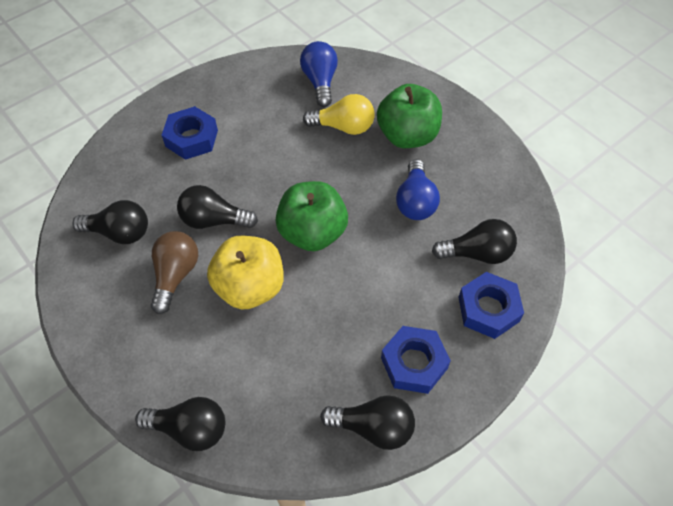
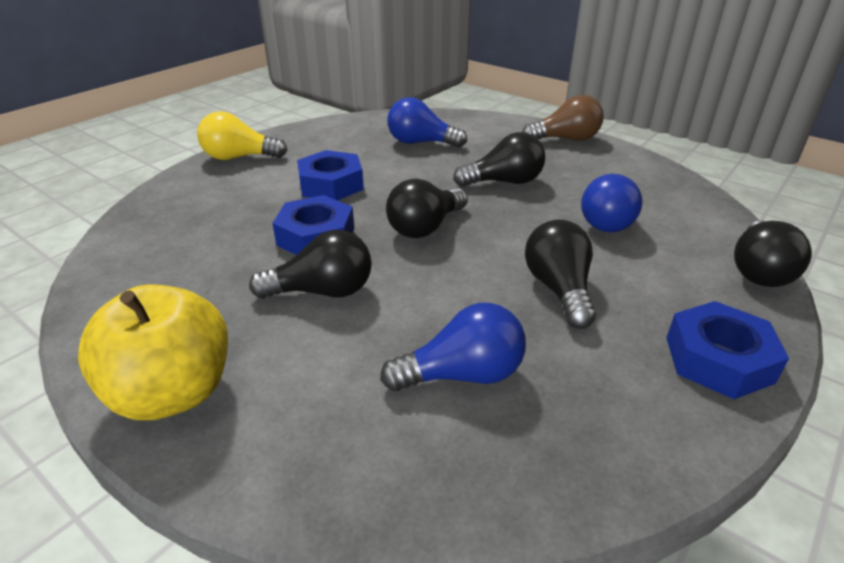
blue light bulb: 2 -> 3
green apple: 2 -> 0

